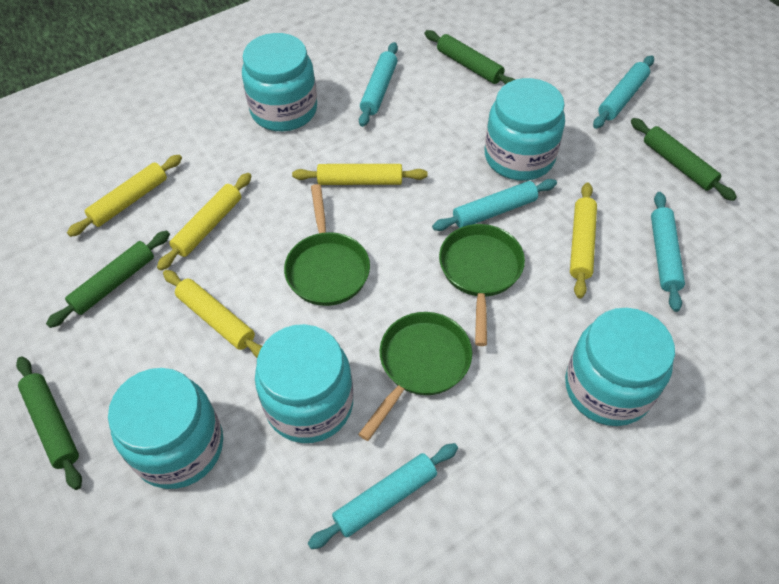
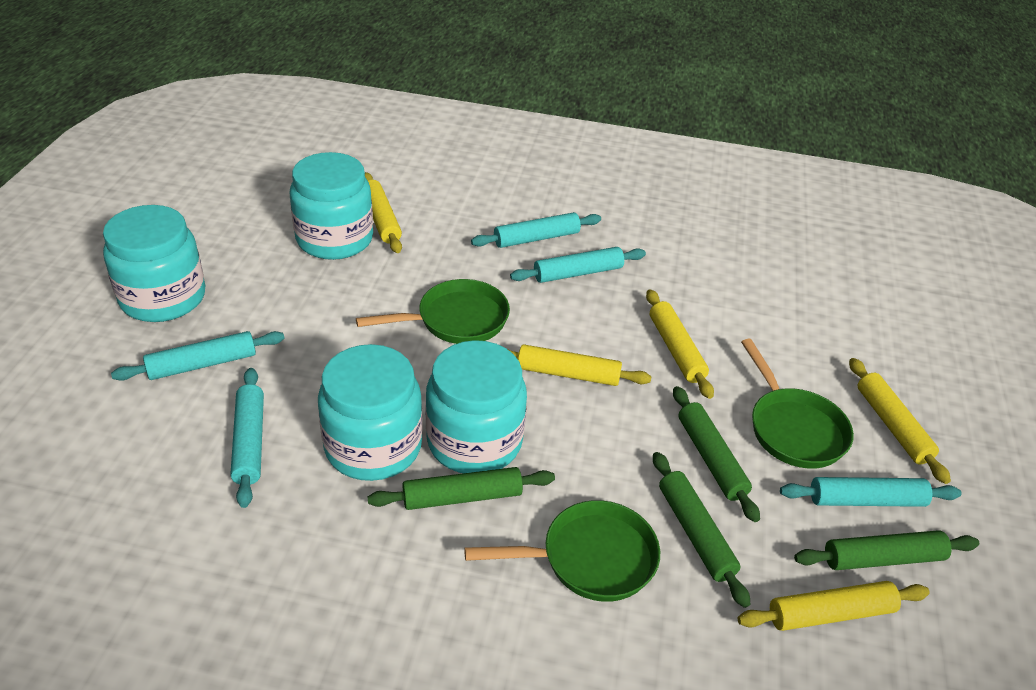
turquoise jar: 5 -> 4

